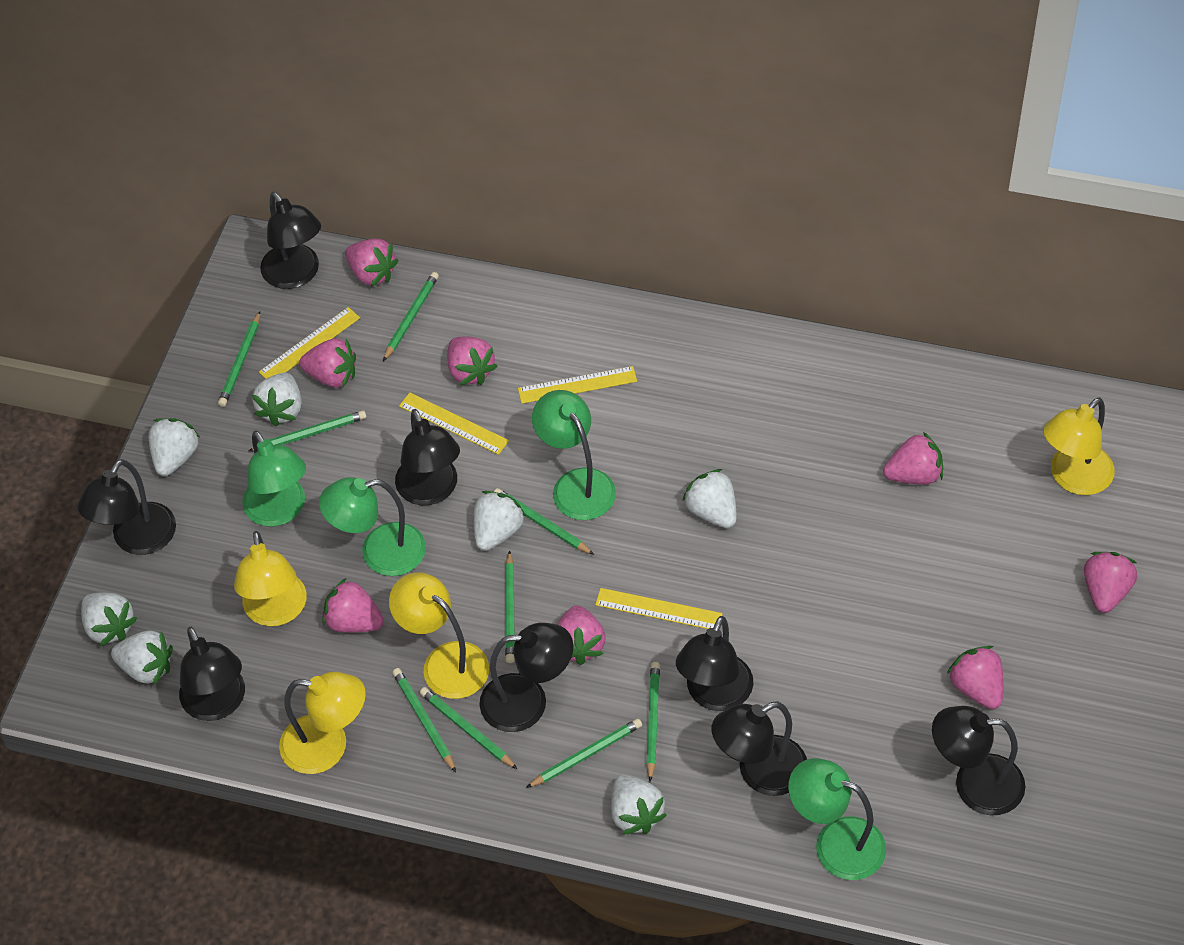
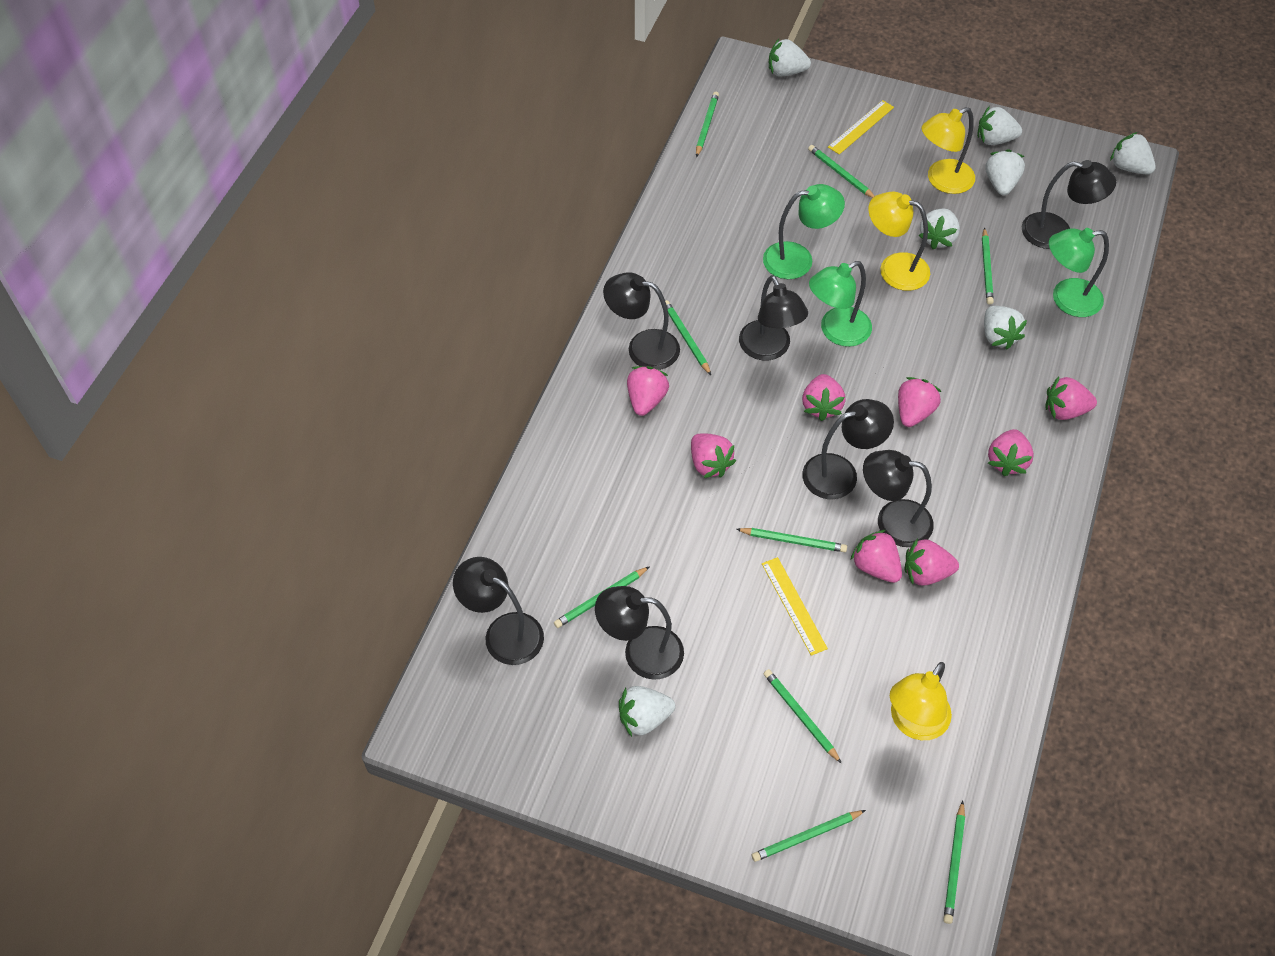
black lamp: 8 -> 7
green lamp: 4 -> 3
yellow lamp: 4 -> 3
yellow ruler: 4 -> 2

